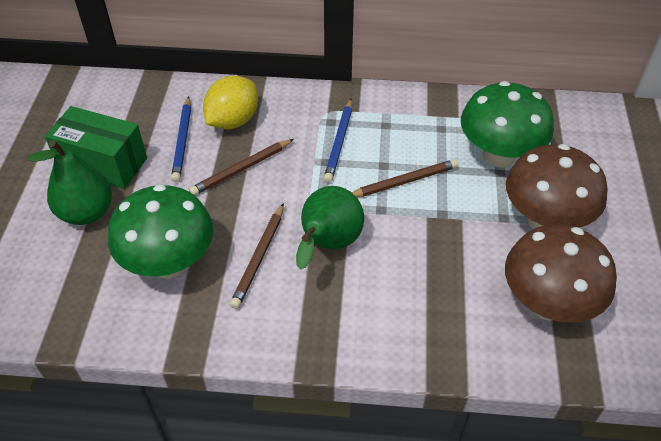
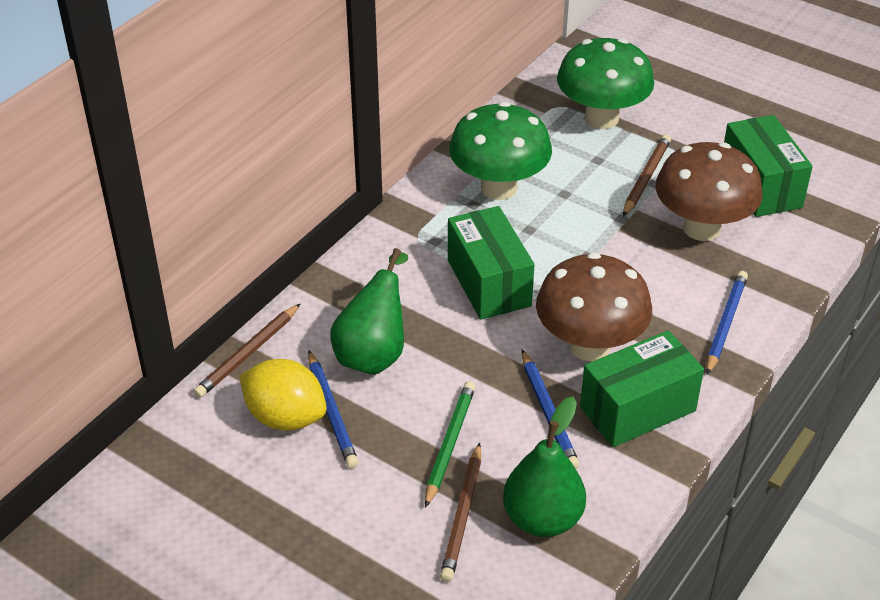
blue pencil: 2 -> 3
green box: 1 -> 3
green pencil: 0 -> 1

